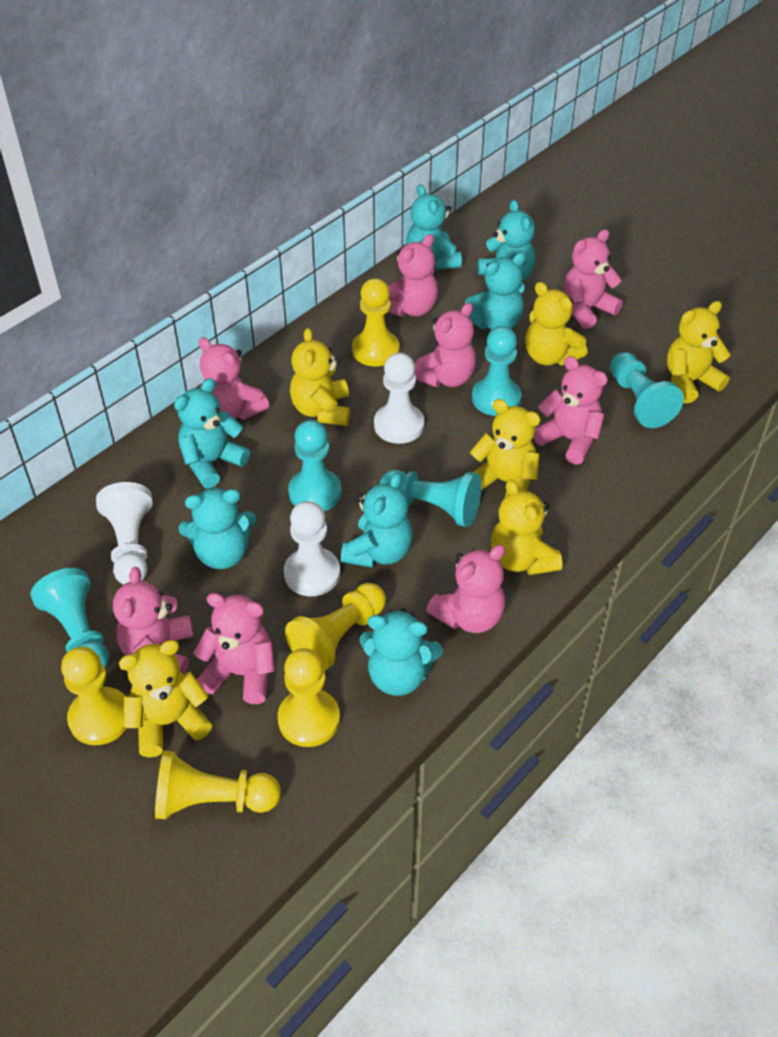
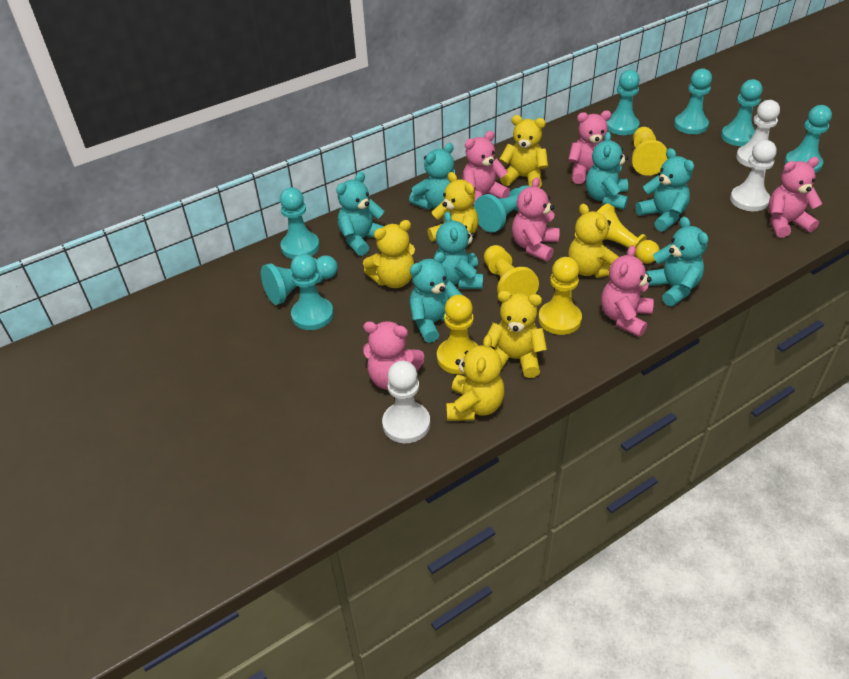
pink teddy bear: 8 -> 6
turquoise pawn: 5 -> 8

